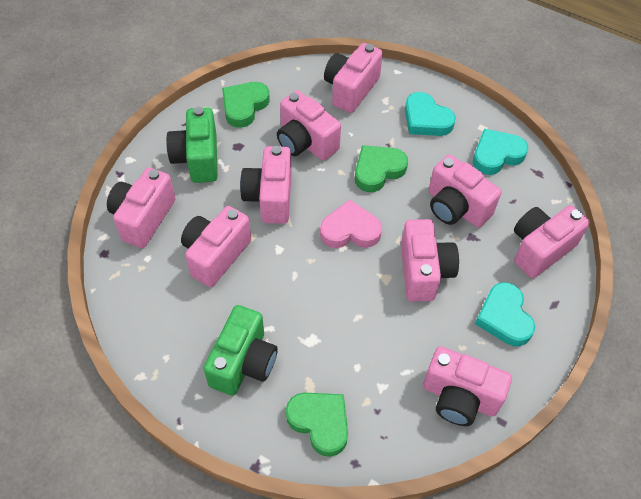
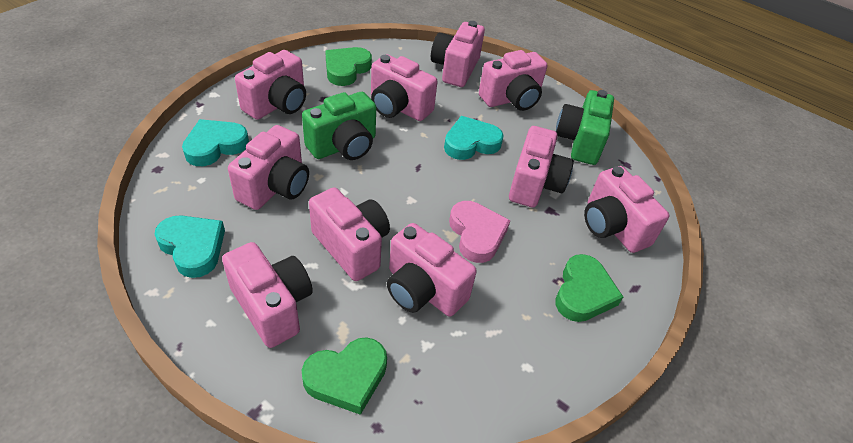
pink camera: 9 -> 10

